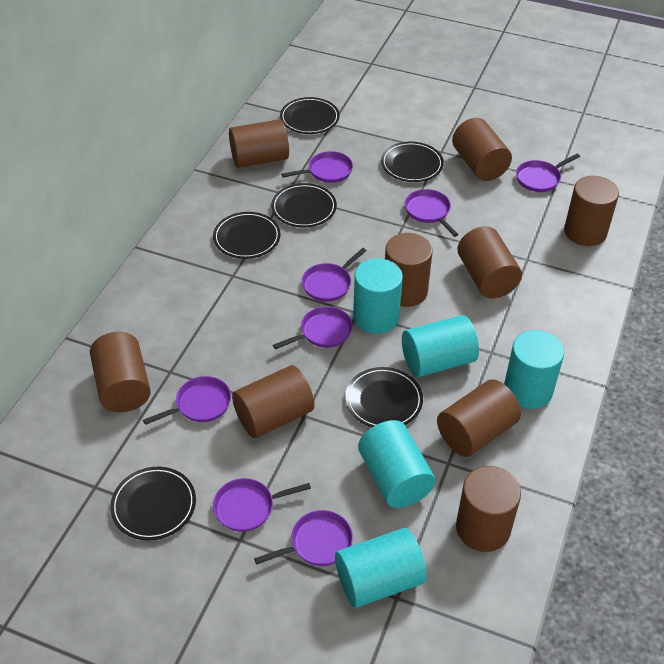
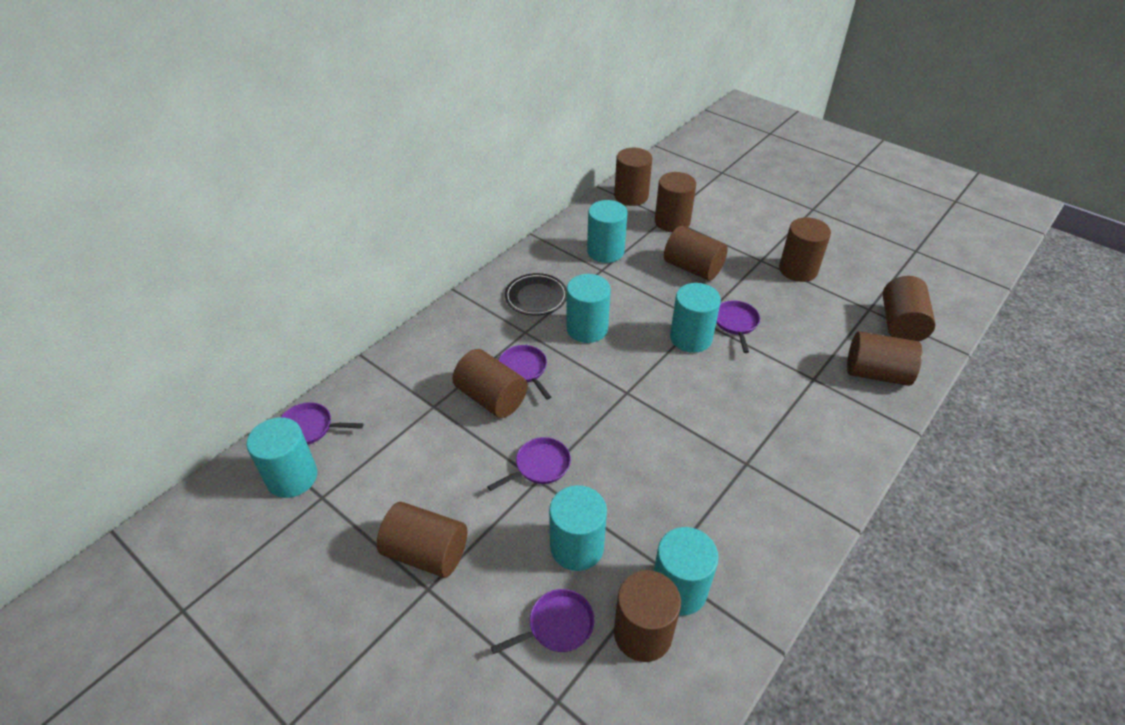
black plate: 6 -> 1
purple pan: 8 -> 5
turquoise cylinder: 5 -> 6

